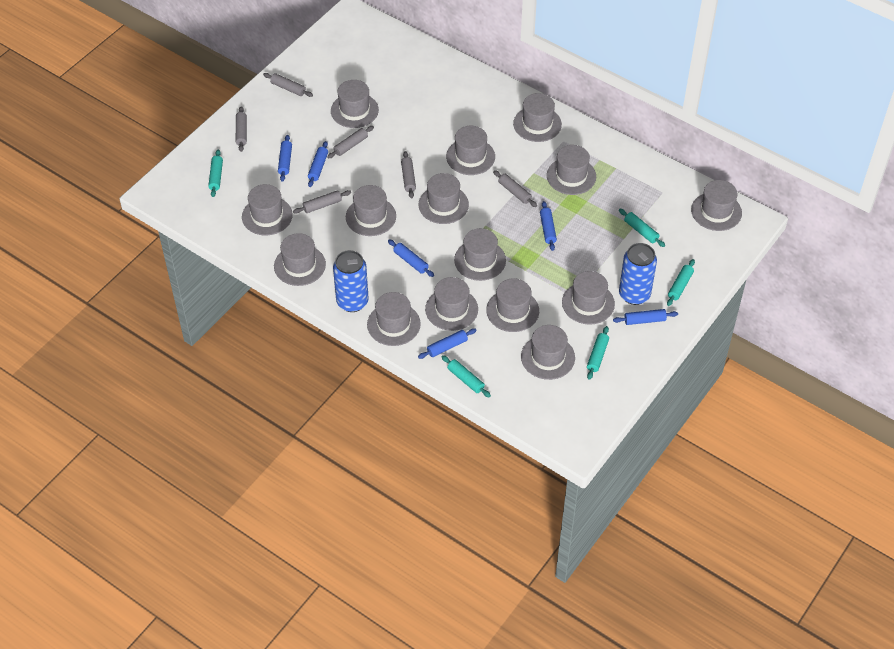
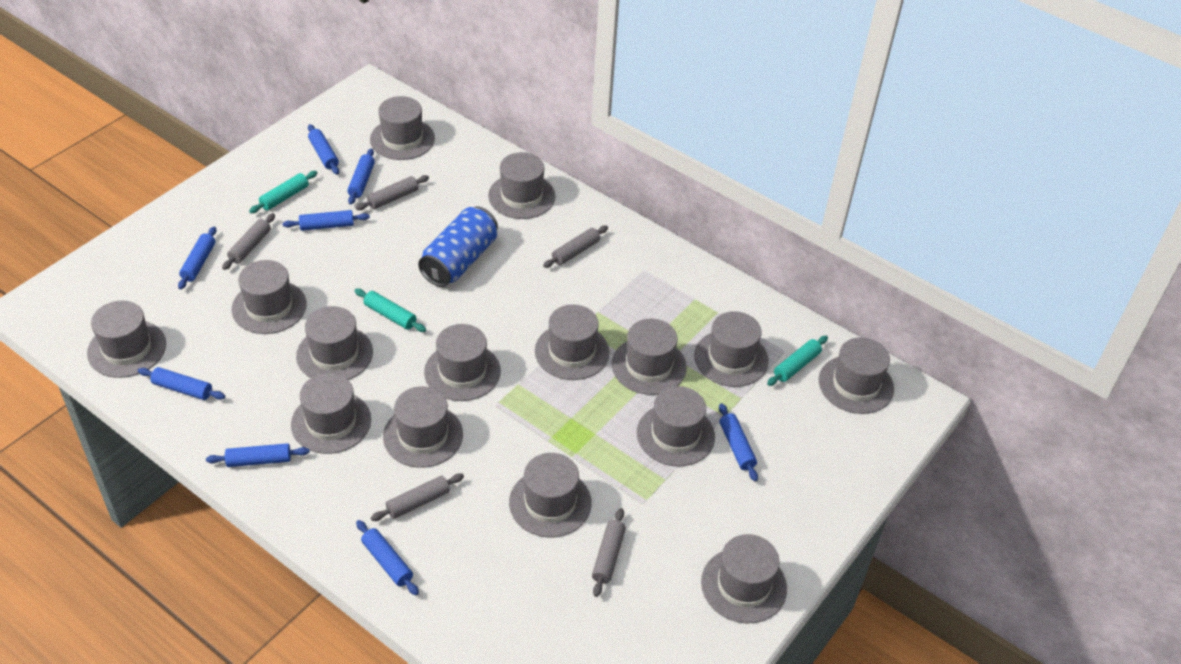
blue can: 2 -> 1
blue rolling pin: 6 -> 8
grey rolling pin: 6 -> 5
turquoise rolling pin: 5 -> 3

